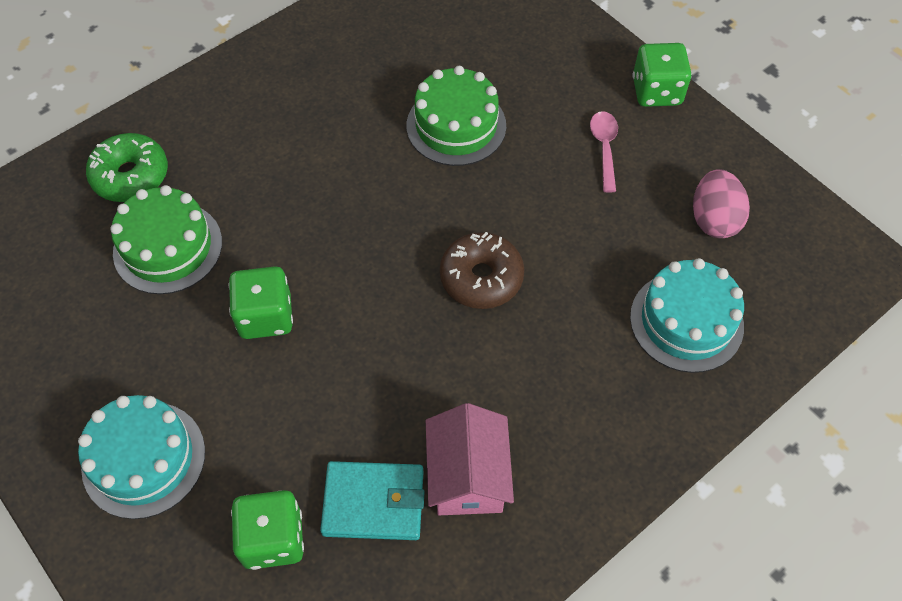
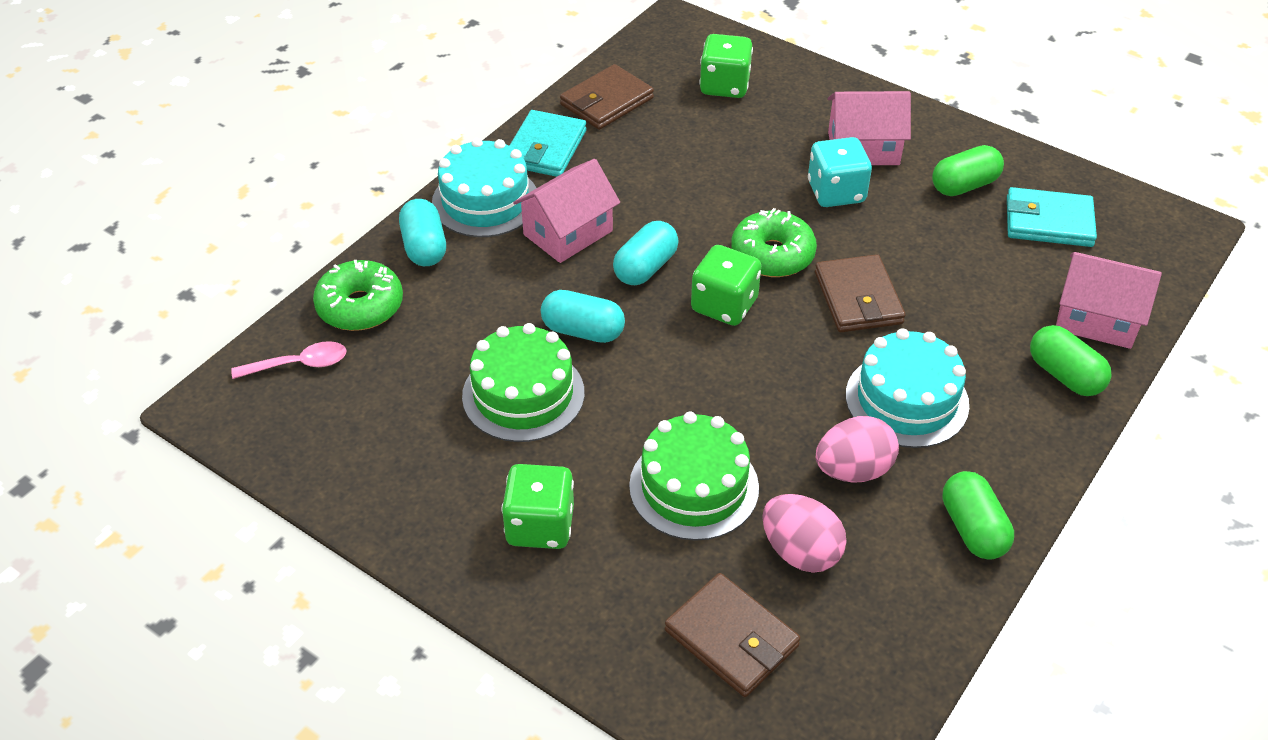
brown donut: 1 -> 0
brown wallet: 0 -> 3
green capsule: 0 -> 3
green donut: 1 -> 2
pink egg: 1 -> 2
pink house: 1 -> 3
turquoise capsule: 0 -> 3
turquoise dice: 0 -> 1
turquoise wallet: 1 -> 2

